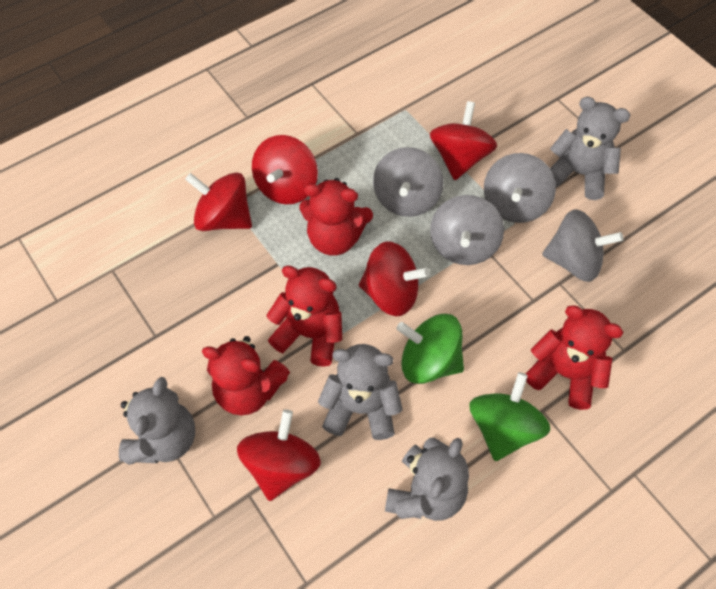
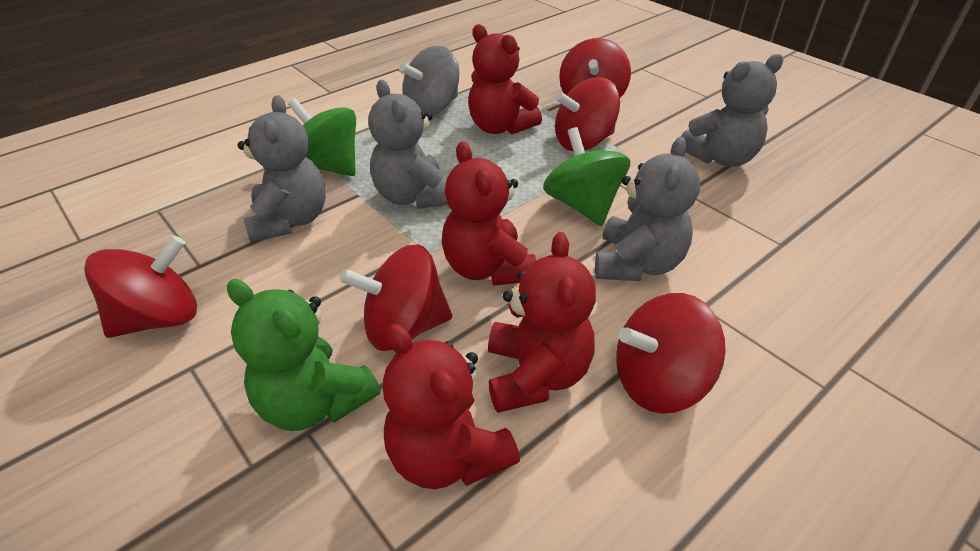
green teddy bear: 0 -> 1
grey spinning top: 4 -> 1

